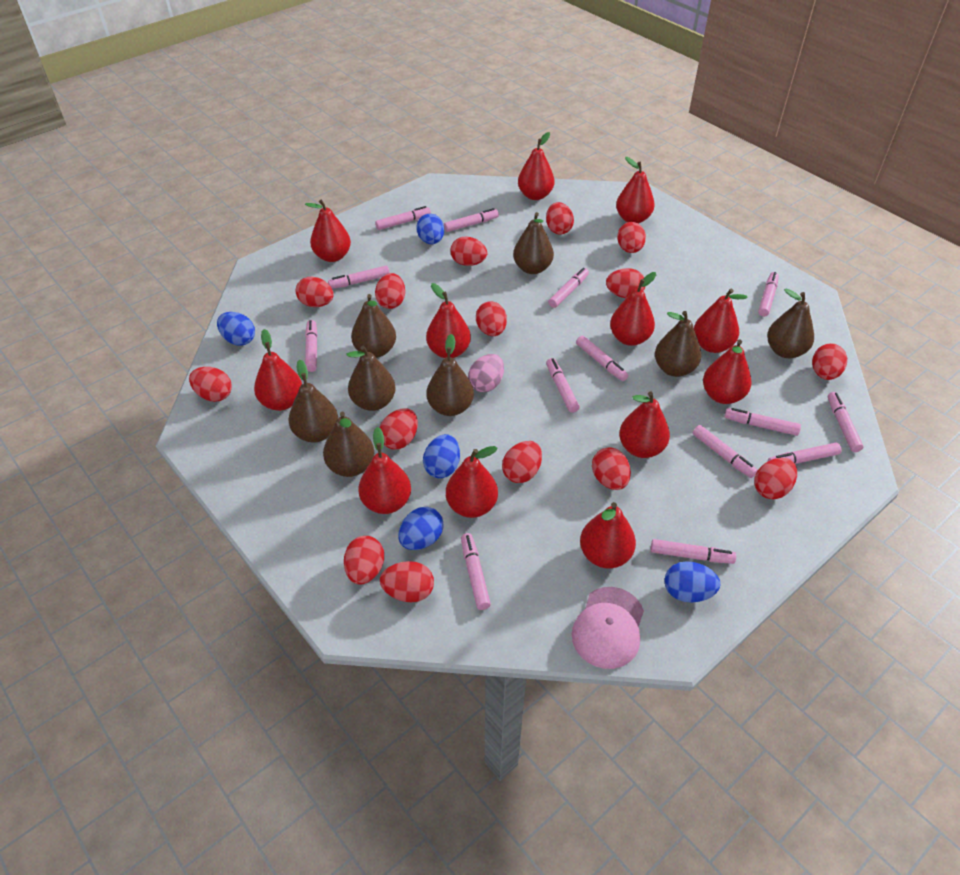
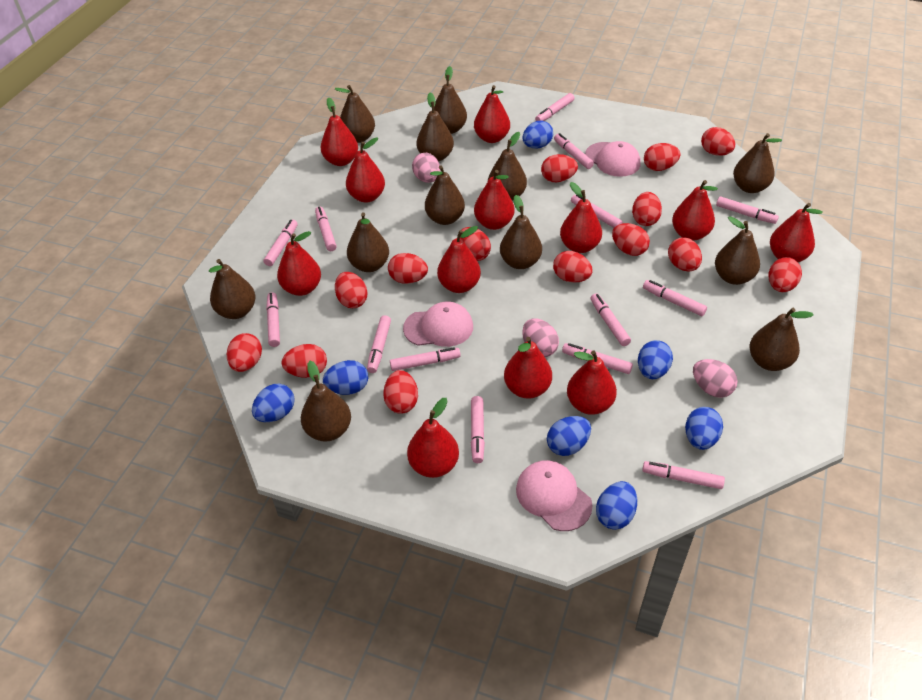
blue egg: 5 -> 7
brown pear: 8 -> 12
pink cap: 1 -> 3
pink egg: 1 -> 3
red egg: 15 -> 14

